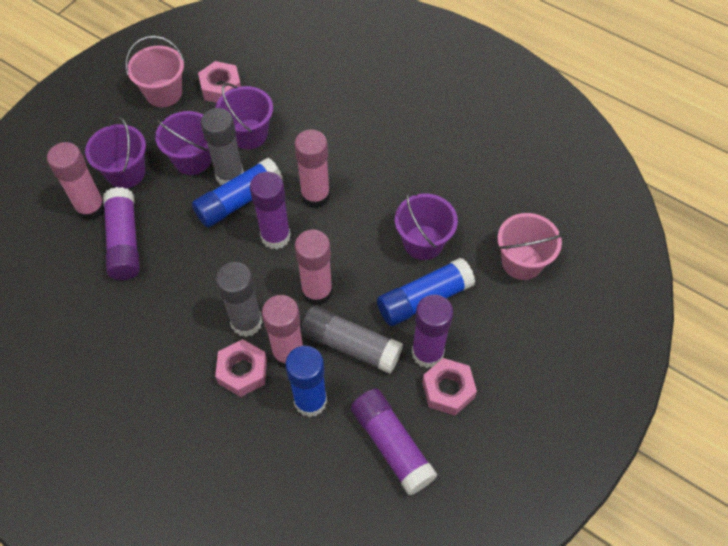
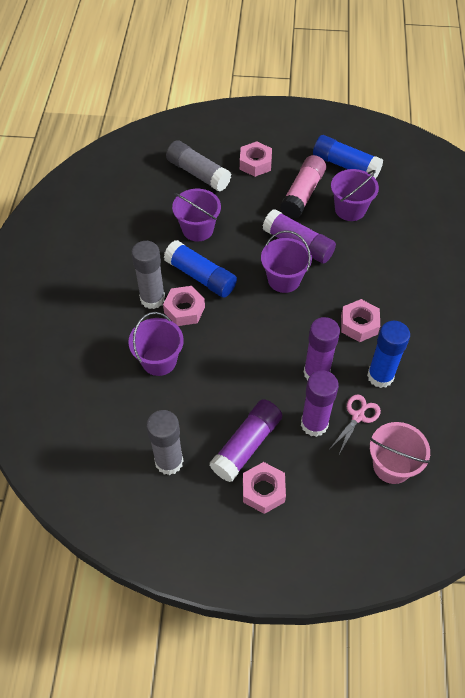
pink bucket: 2 -> 1
pink glue stick: 4 -> 1
pink nut: 3 -> 4
pink scissors: 0 -> 1

